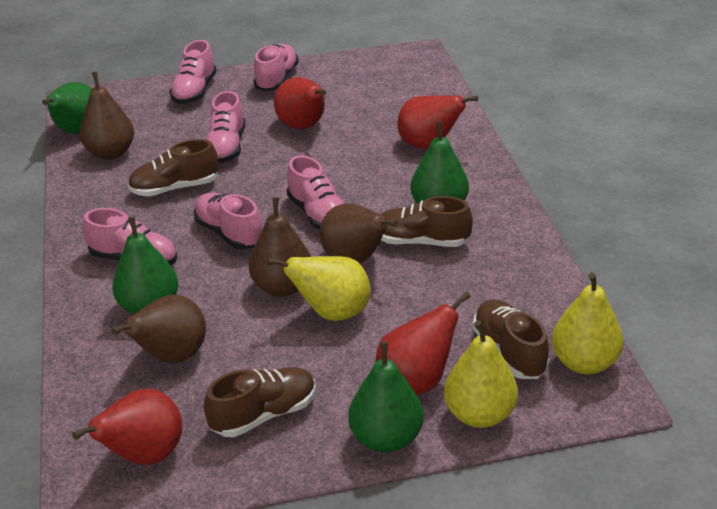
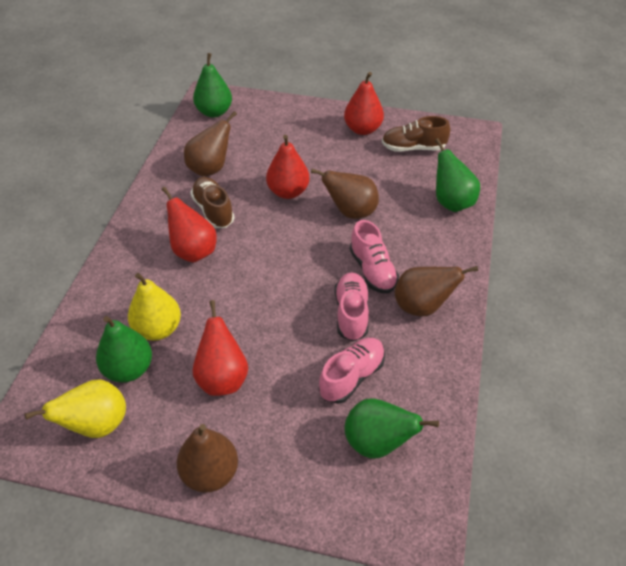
brown shoe: 4 -> 2
pink shoe: 6 -> 3
yellow pear: 3 -> 2

